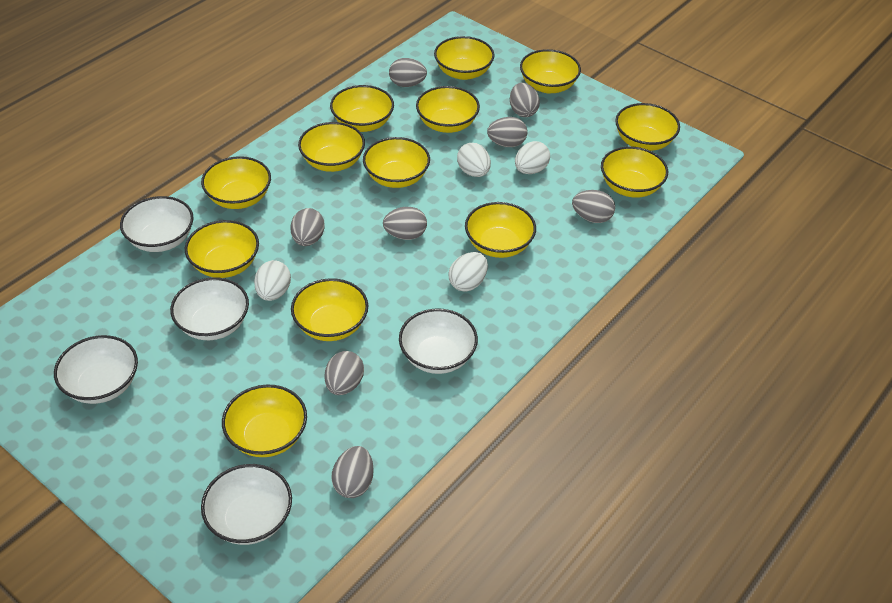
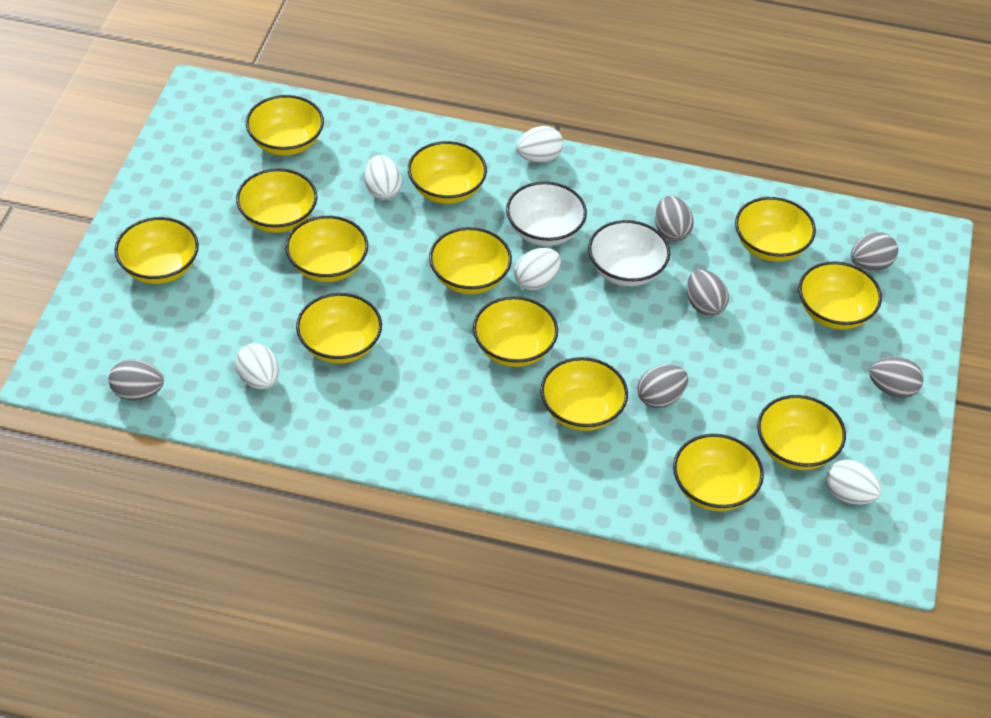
grey egg: 8 -> 6
white bowl: 5 -> 2
white egg: 4 -> 5

